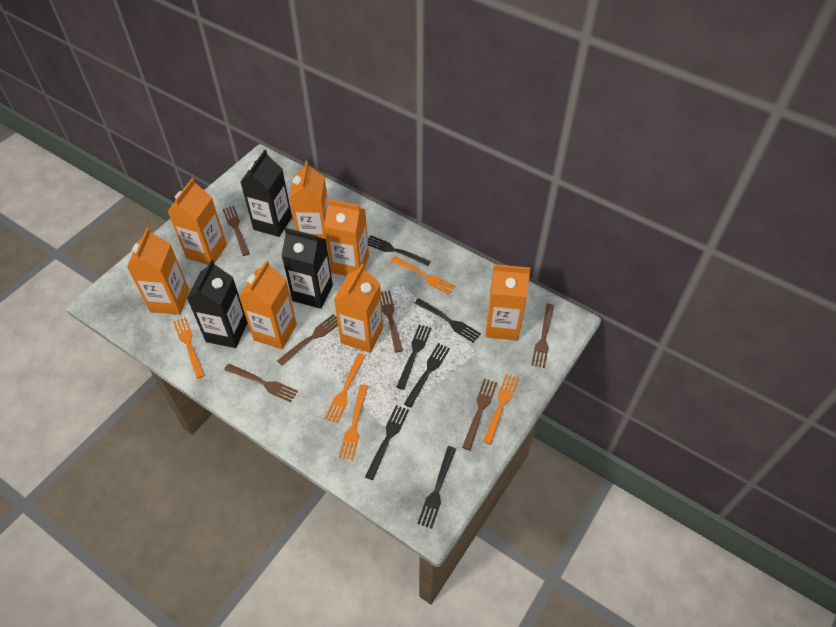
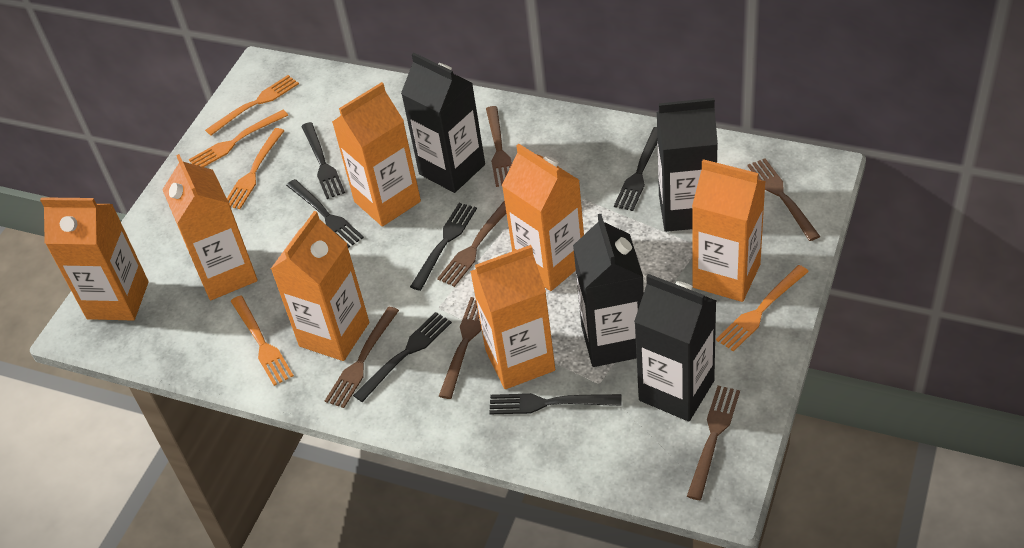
black carton: 3 -> 4

